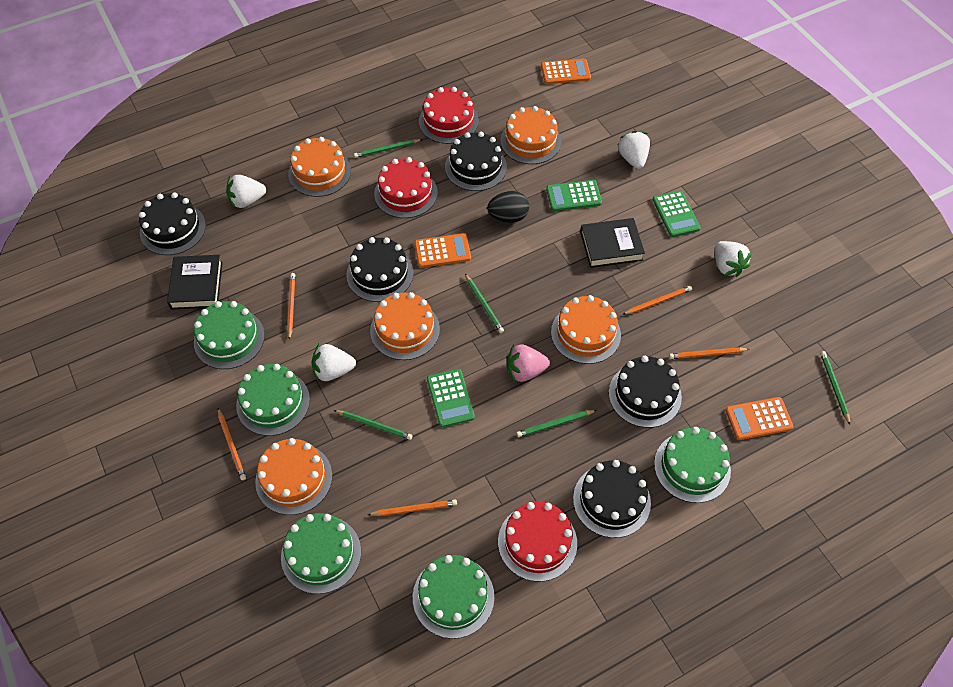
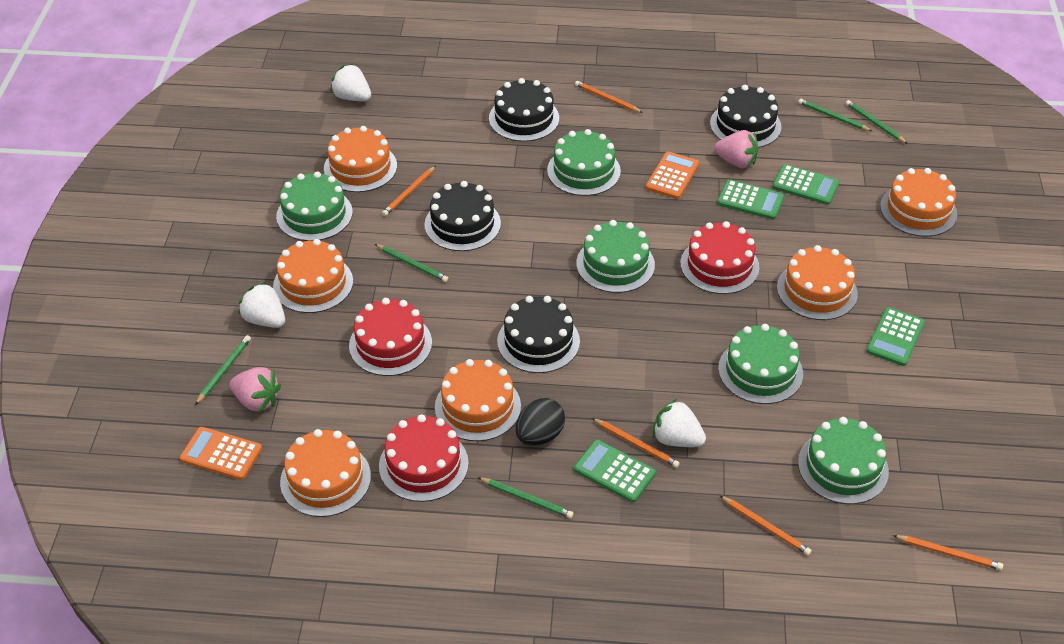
black book: 2 -> 0
black cake: 5 -> 4
green calculator: 3 -> 4
orange cake: 5 -> 6
orange calculator: 3 -> 2
pink strawberry: 1 -> 2
white strawberry: 4 -> 3

